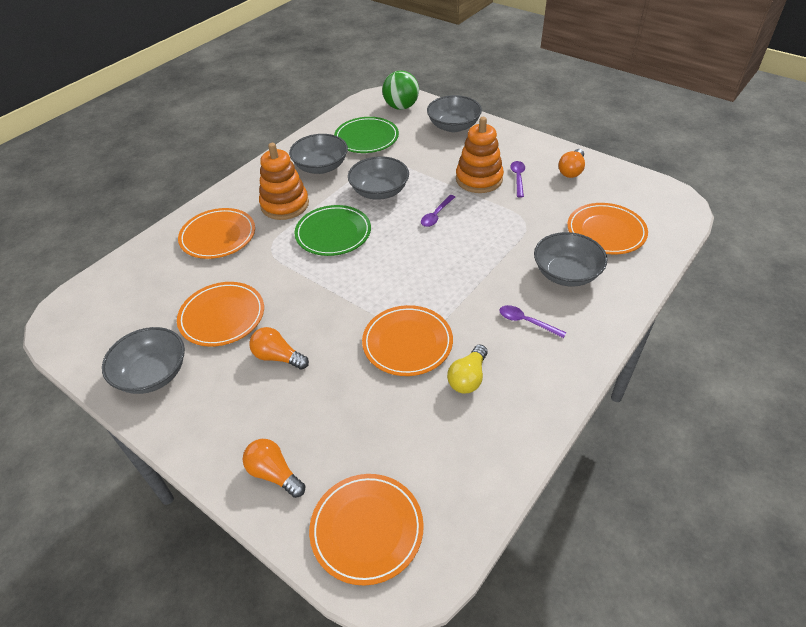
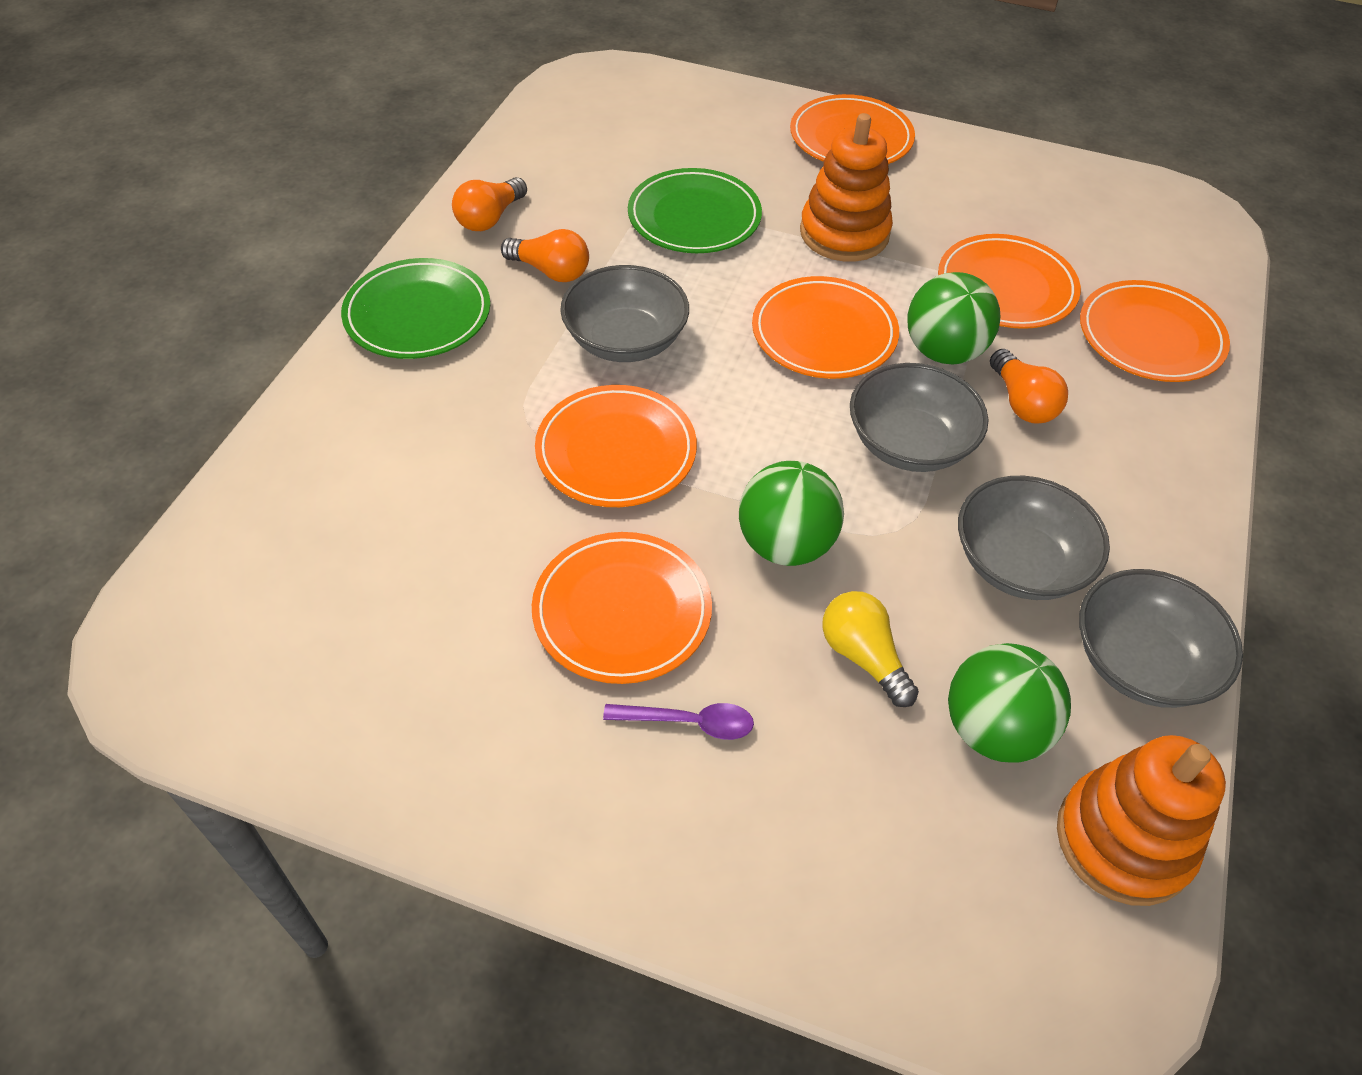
green ball: 1 -> 3
grey bowl: 5 -> 4
orange plate: 5 -> 6
purple spoon: 3 -> 1

